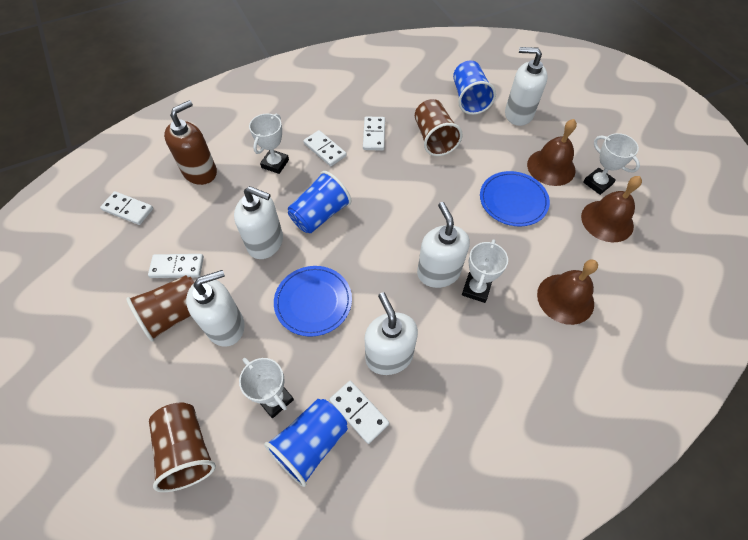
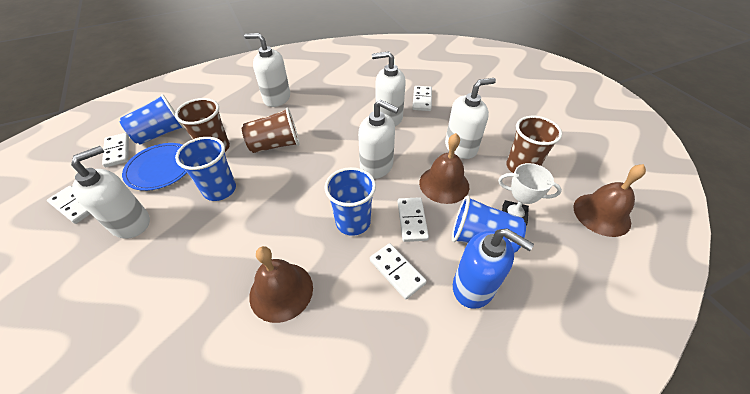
blue cup: 3 -> 4
blue plate: 2 -> 1
blue soap dispenser: 0 -> 1
brown soap dispenser: 1 -> 0
white trophy: 4 -> 1

